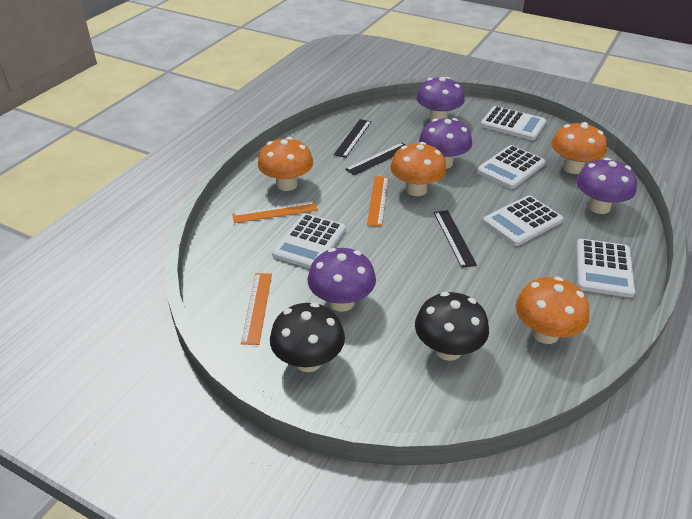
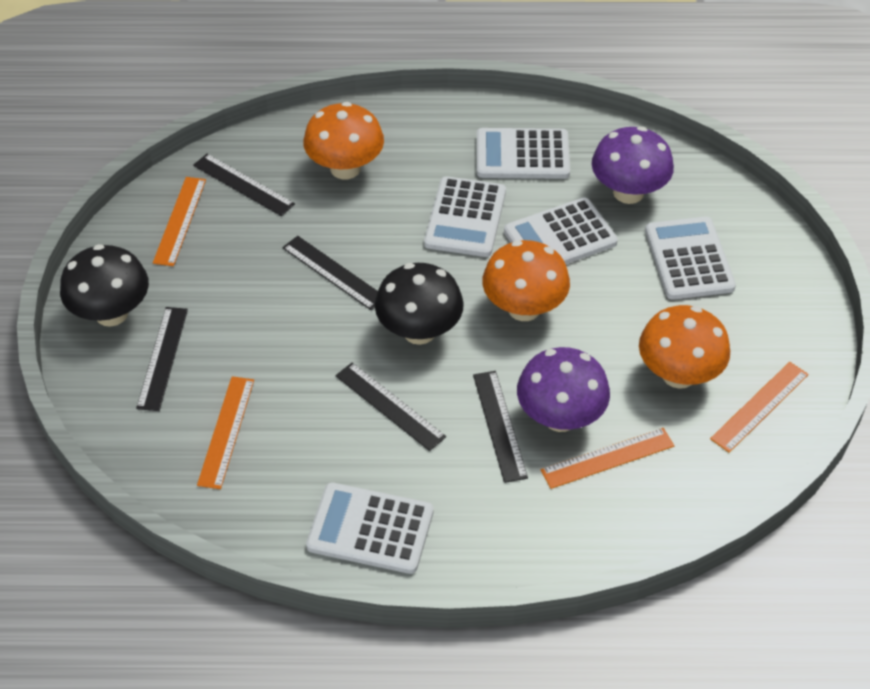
black ruler: 3 -> 5
orange mushroom: 4 -> 3
orange ruler: 3 -> 4
purple mushroom: 4 -> 2

